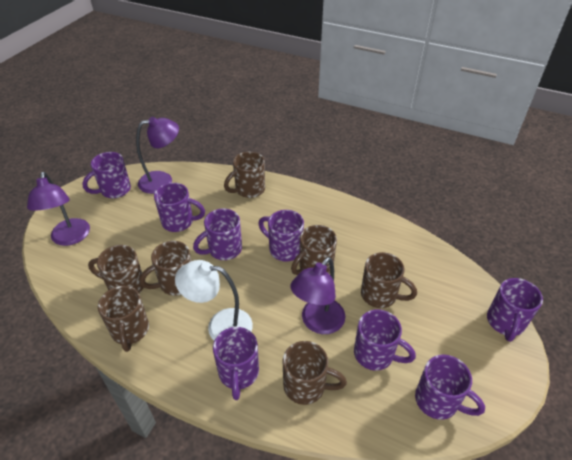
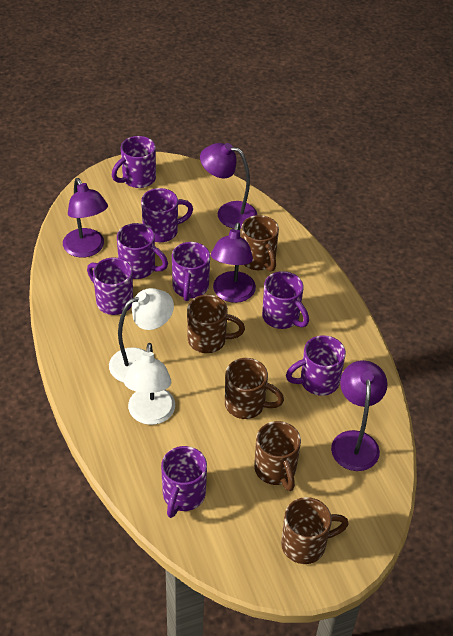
brown mug: 7 -> 5
purple lamp: 3 -> 4
white lamp: 1 -> 2

